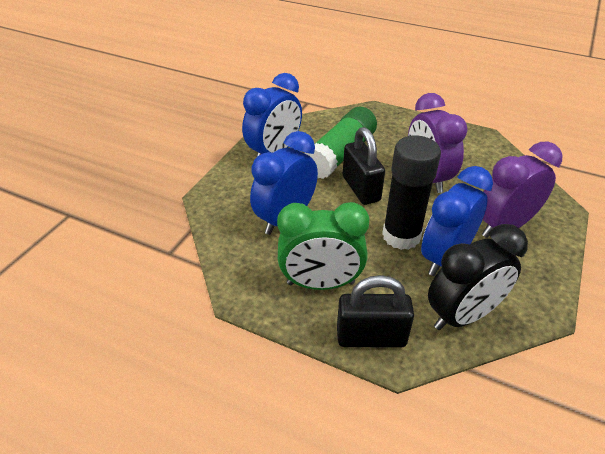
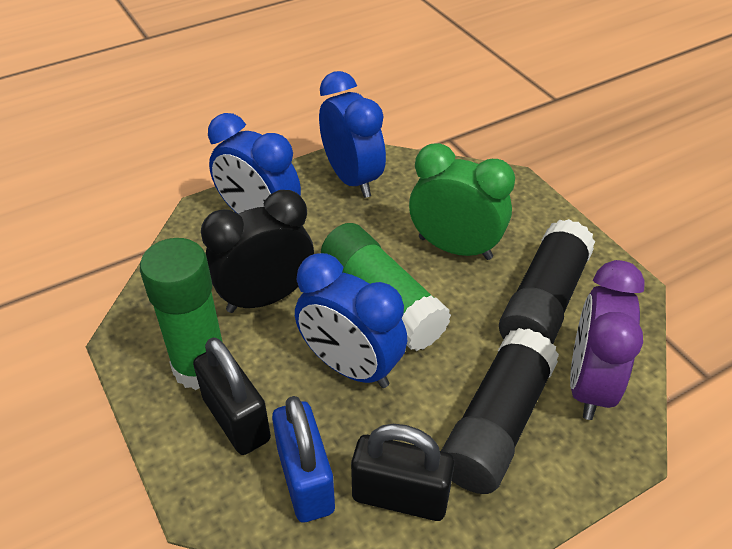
black glue stick: 1 -> 2
blue padlock: 0 -> 1
green glue stick: 1 -> 2
purple clock: 2 -> 1

